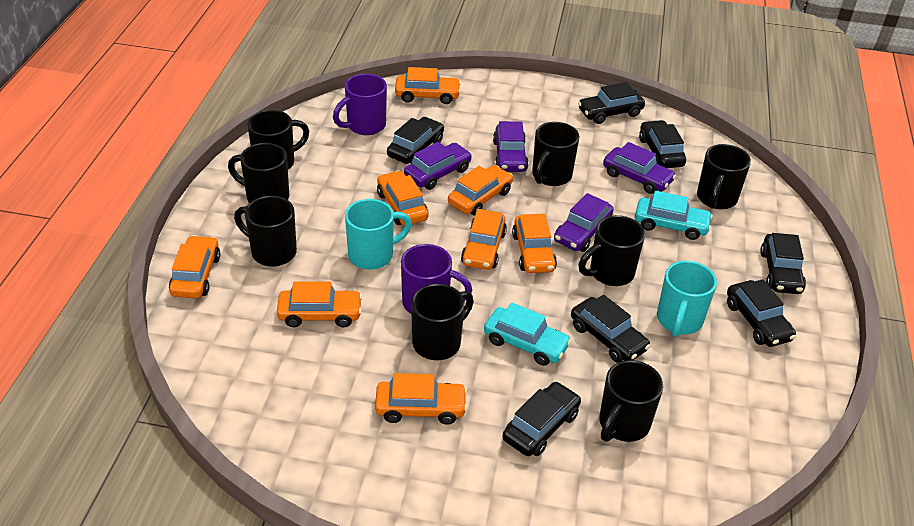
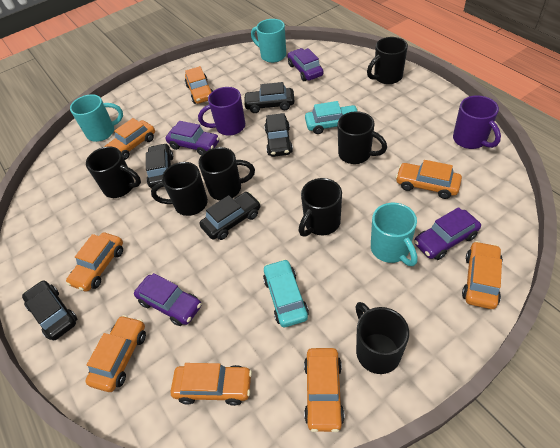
black car: 7 -> 5
black mug: 8 -> 7
turquoise mug: 2 -> 3

